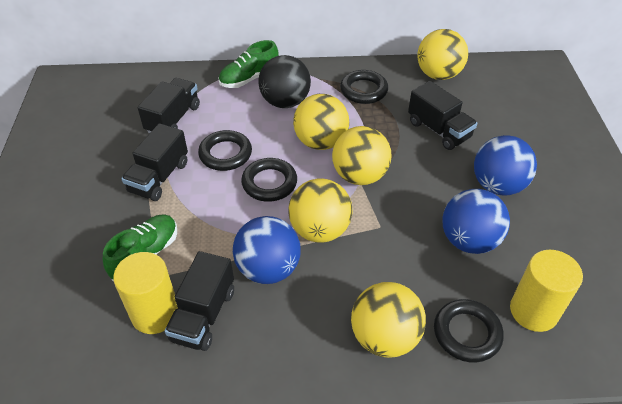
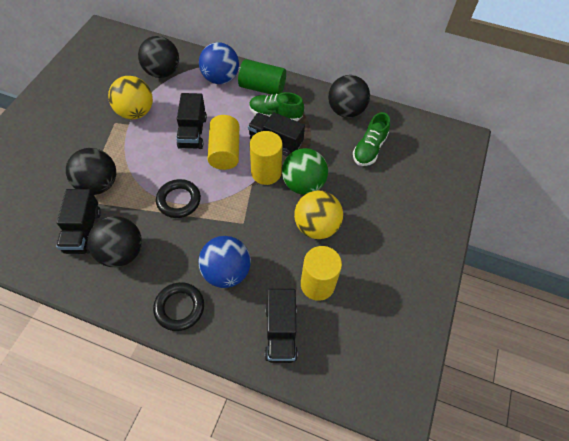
black ball: 1 -> 4
black ring: 4 -> 2
blue ball: 3 -> 2
green ball: 0 -> 1
green cylinder: 0 -> 1
yellow ball: 5 -> 2
yellow cylinder: 2 -> 3

